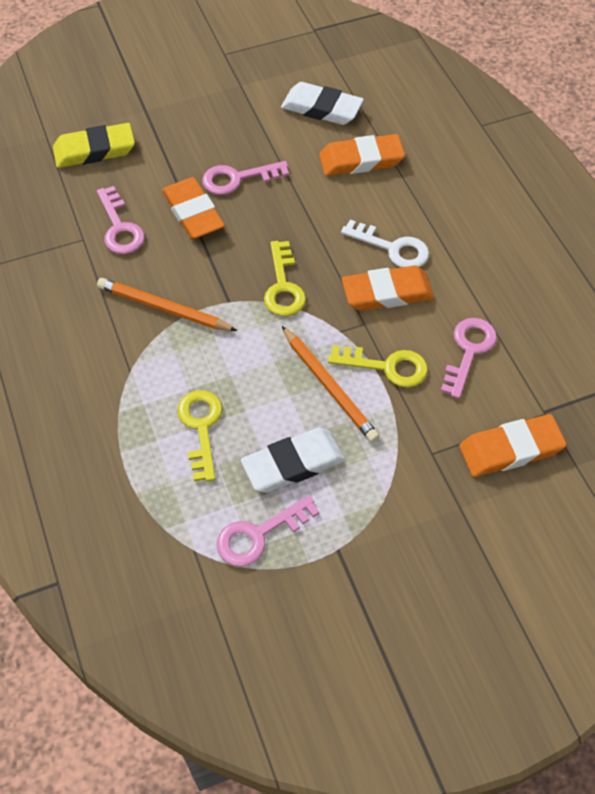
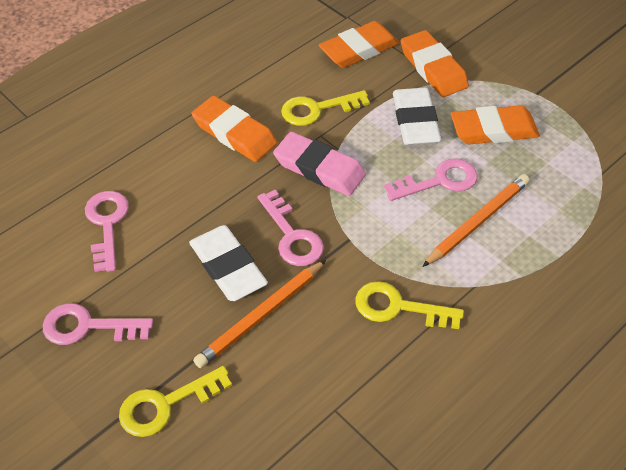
pink eraser: 0 -> 1
white key: 1 -> 0
yellow eraser: 1 -> 0

